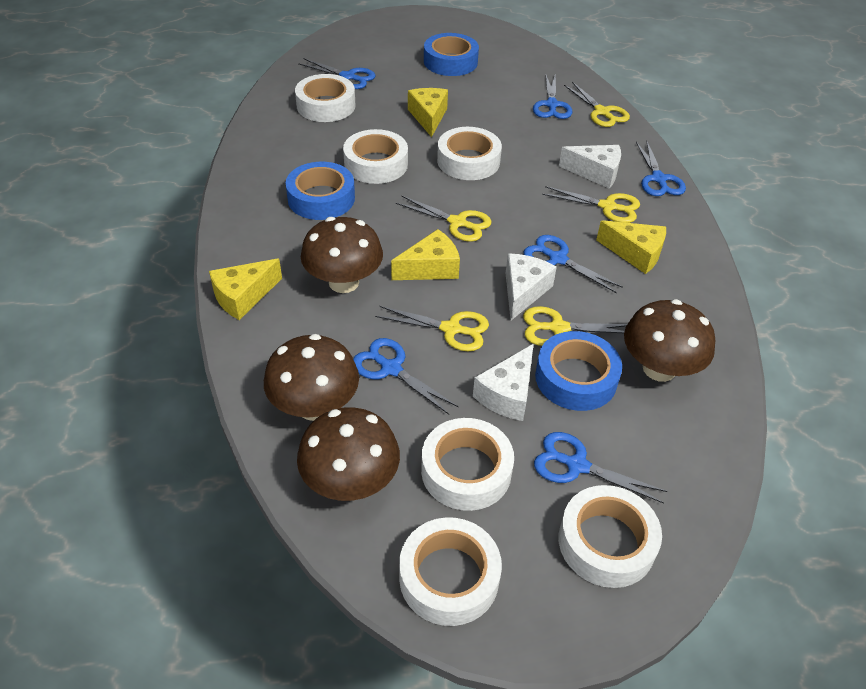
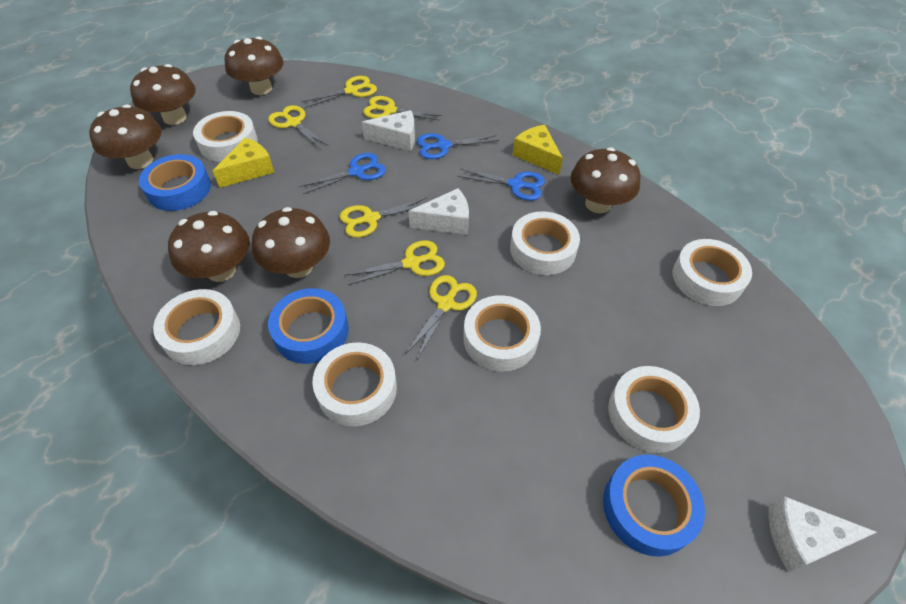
blue scissors: 6 -> 3
brown mushroom: 4 -> 6
white tape: 6 -> 7
yellow cheese: 4 -> 2
yellow scissors: 5 -> 6

